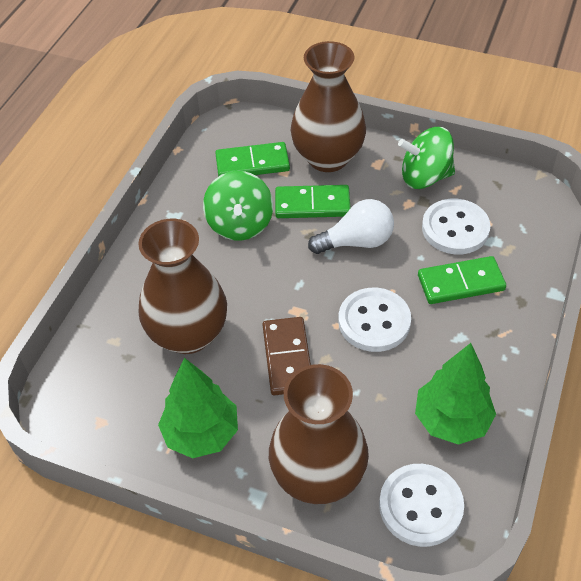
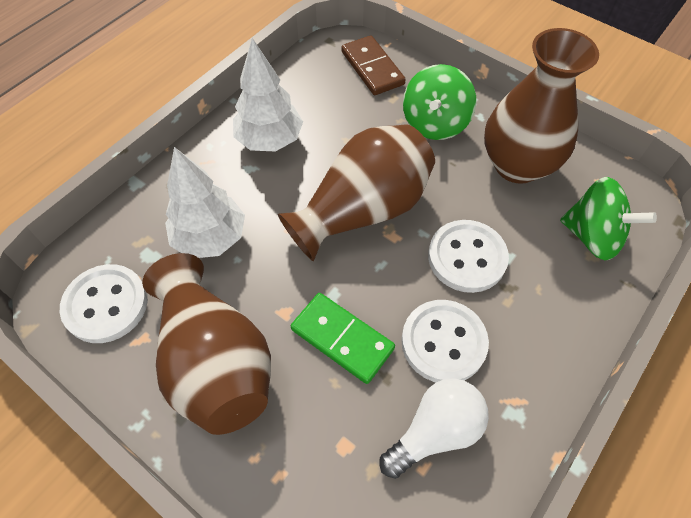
green domino: 3 -> 1
green tree: 2 -> 0
white tree: 0 -> 2

